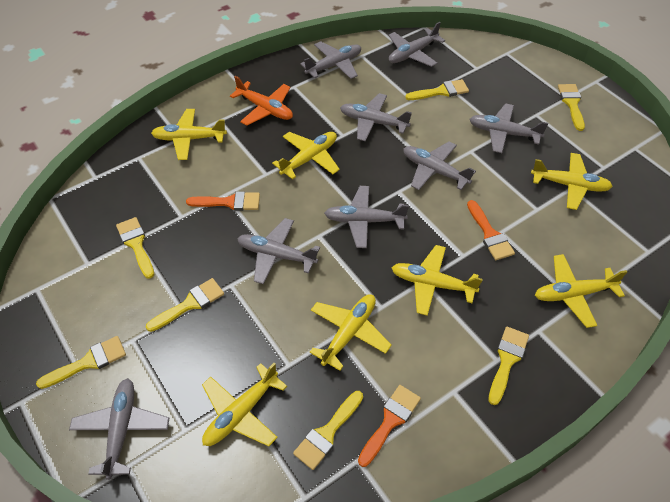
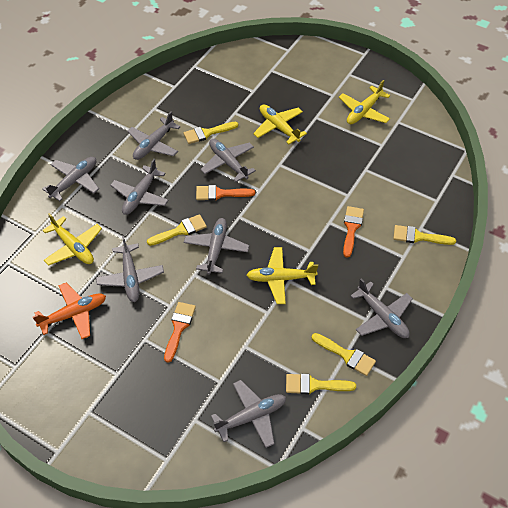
yellow brush: 7 -> 5
yellow plane: 7 -> 4

